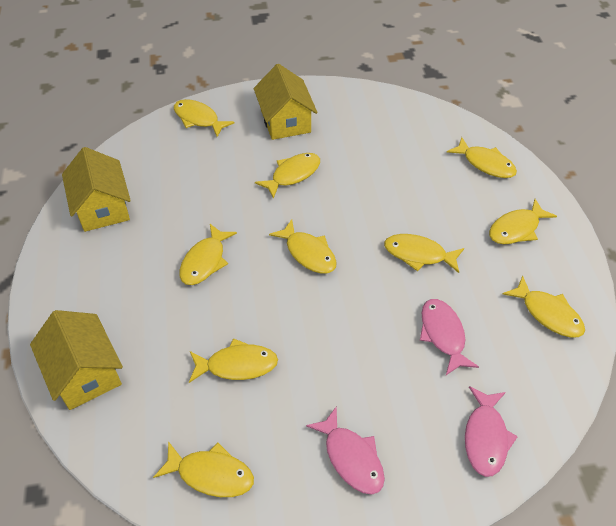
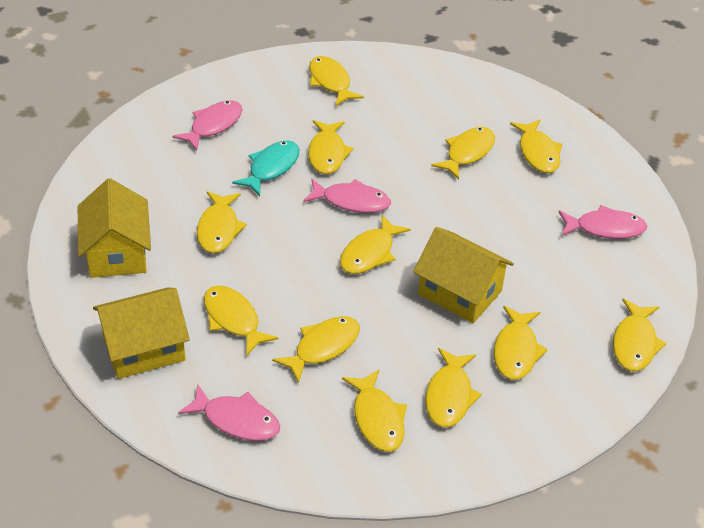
pink fish: 3 -> 4
turquoise fish: 0 -> 1
yellow fish: 10 -> 12

